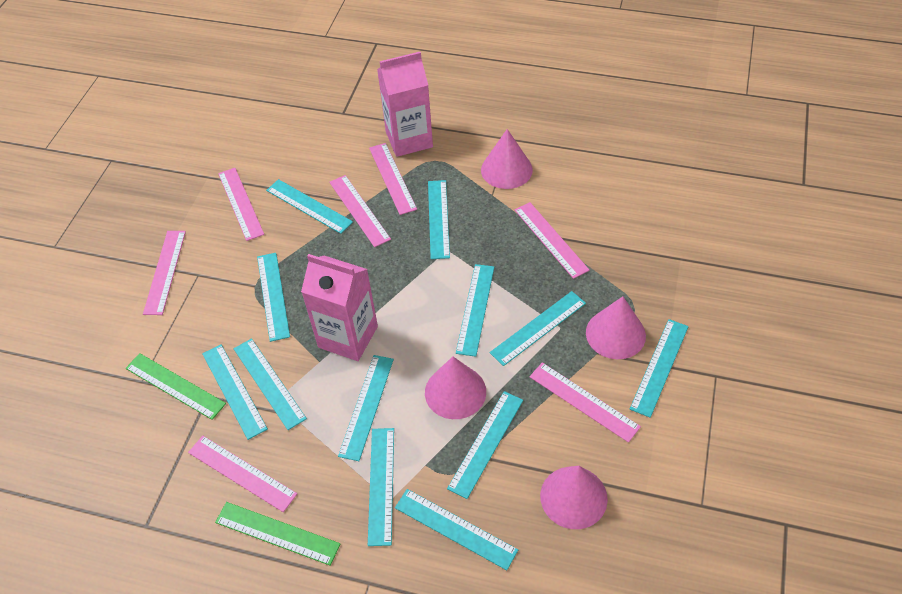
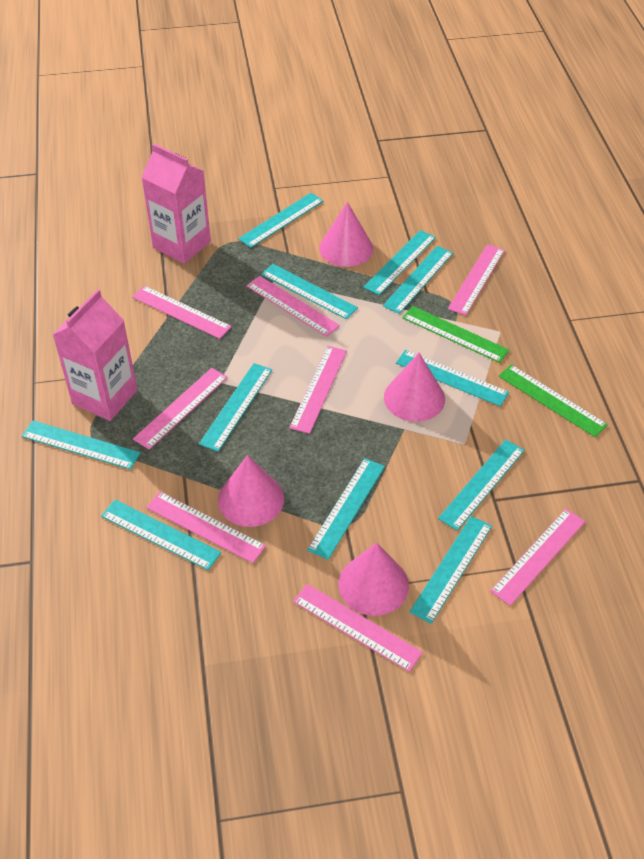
pink ruler: 7 -> 8
turquoise ruler: 12 -> 11

